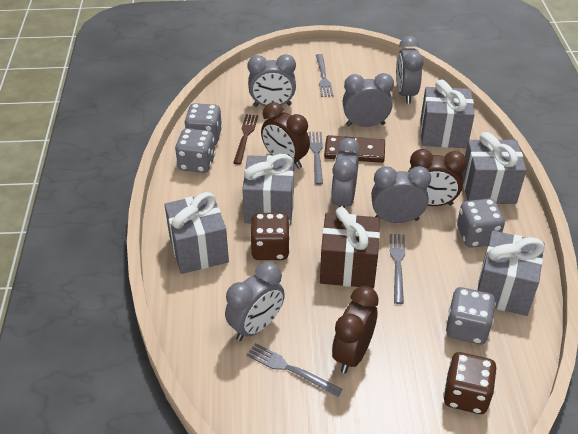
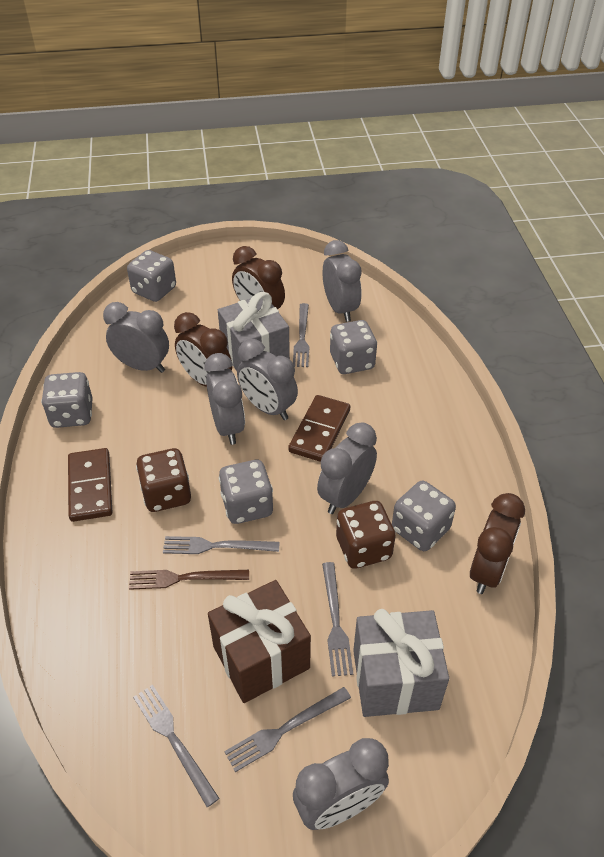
brown domino: 1 -> 2
grey dice: 4 -> 5
grey fork: 4 -> 5
grey gift: 5 -> 2

